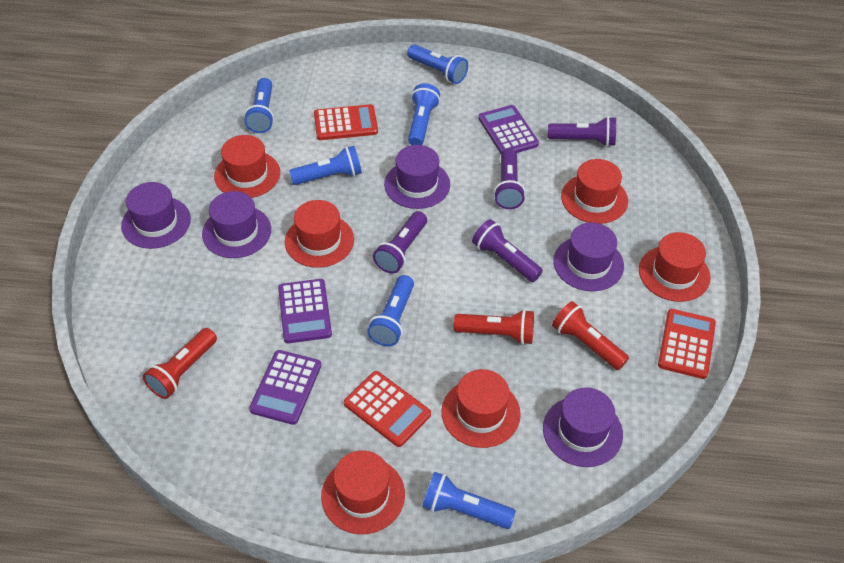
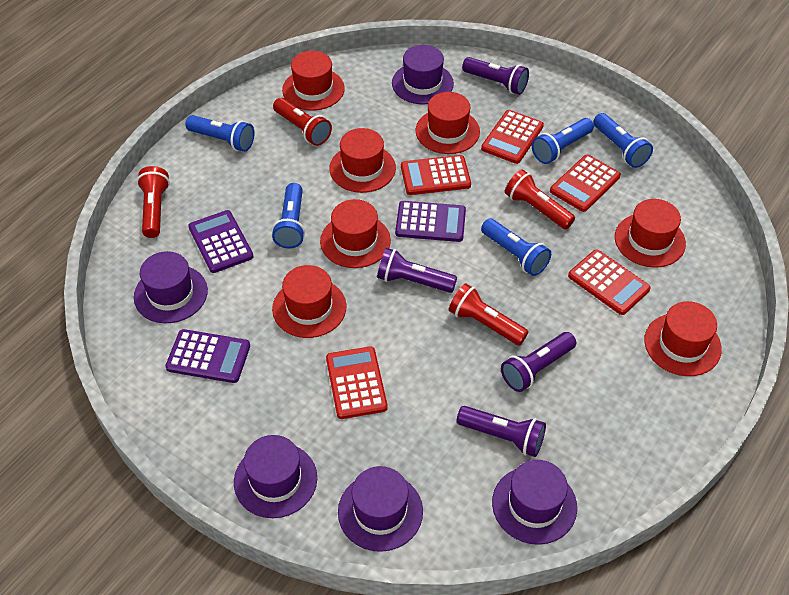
blue flashlight: 6 -> 5
red calculator: 3 -> 5
red flashlight: 3 -> 4
red hat: 6 -> 7

